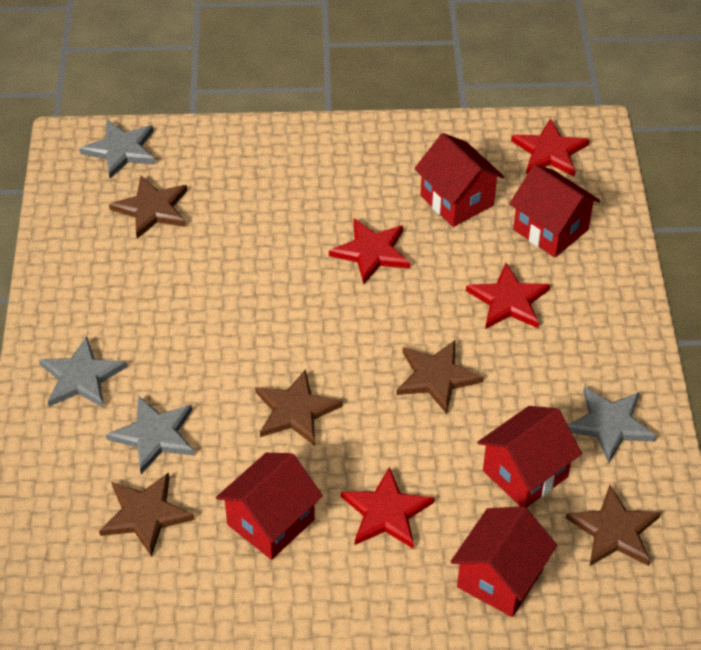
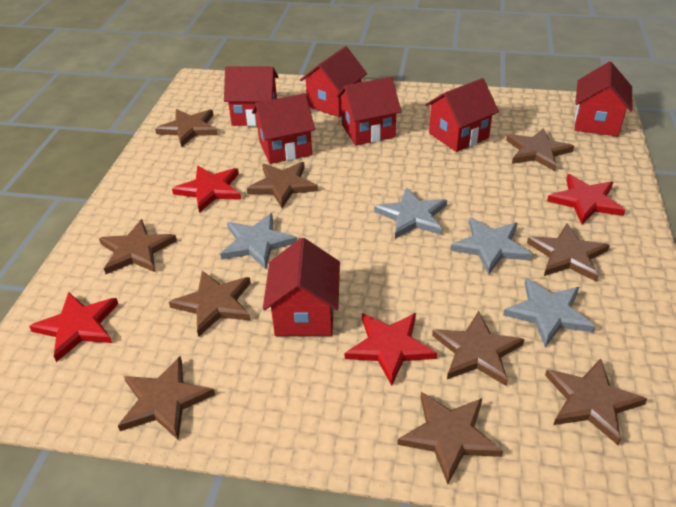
brown star: 5 -> 10
red house: 5 -> 7

